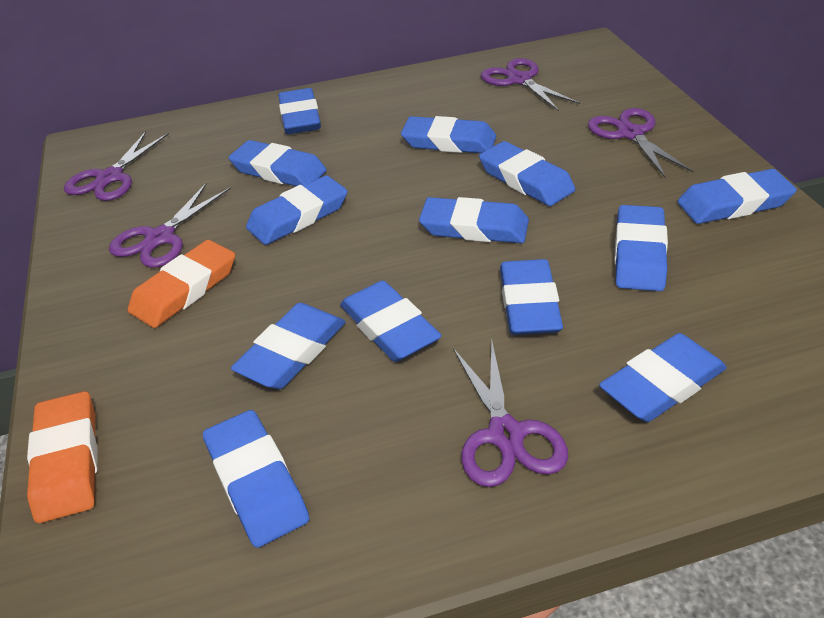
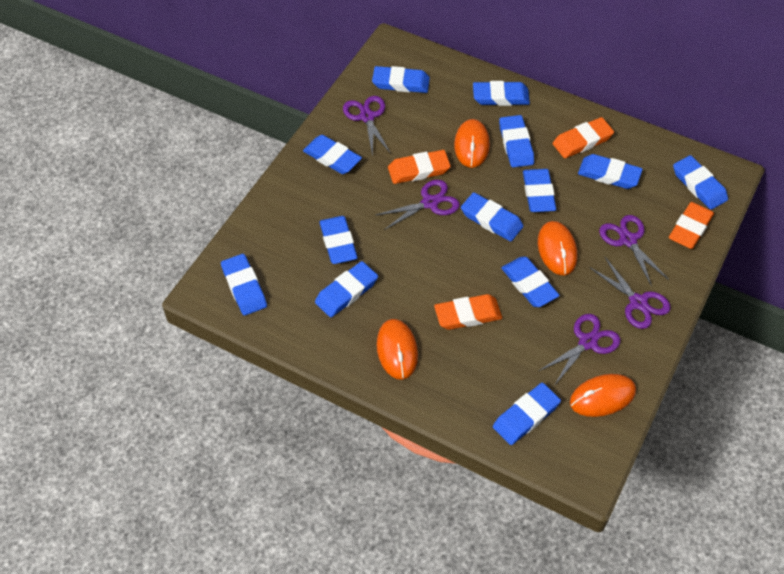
orange eraser: 2 -> 4
orange mouse: 0 -> 4

